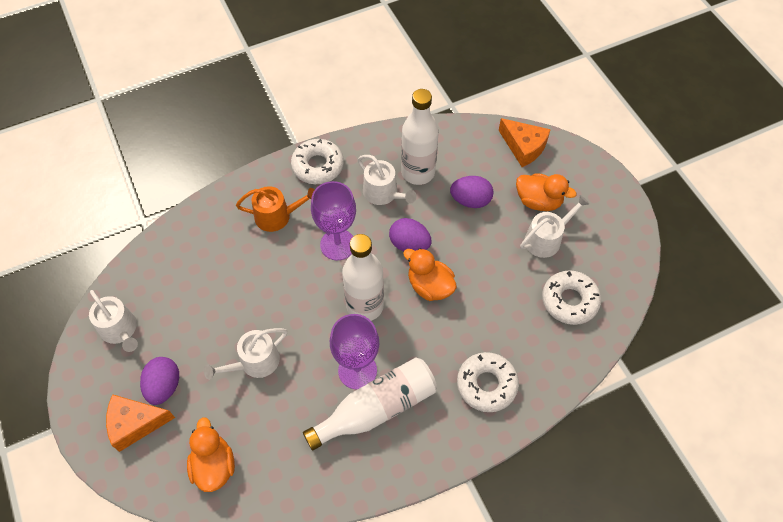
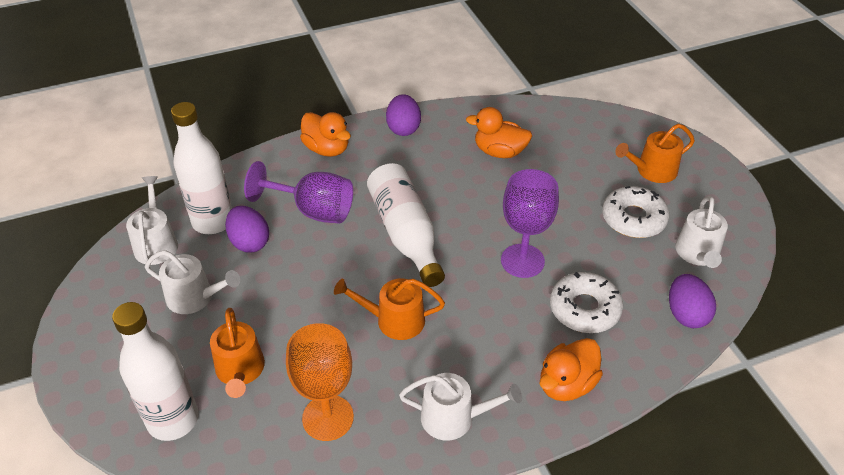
orange cheese: 2 -> 0
orange goblet: 0 -> 1
orange watering can: 1 -> 3
white donut: 3 -> 2

